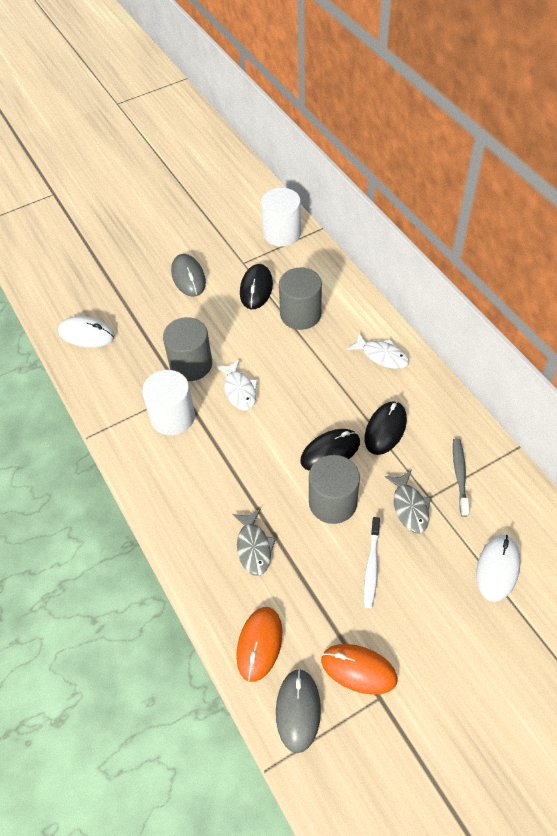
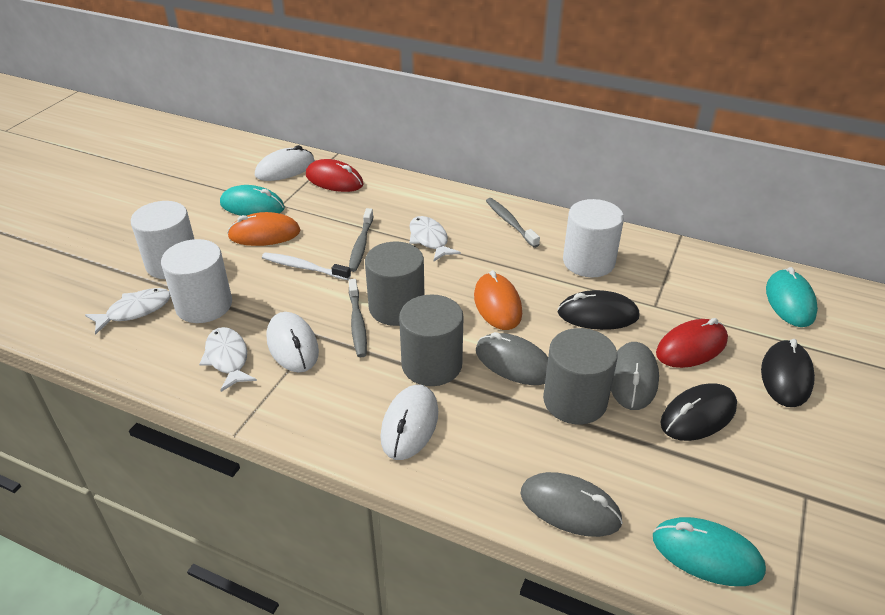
grey fish: 2 -> 0
grey mouse: 2 -> 3
grey toothbrush: 1 -> 3
red mouse: 0 -> 2
turquoise mouse: 0 -> 3
white cylinder: 2 -> 3
white fish: 2 -> 3
white mouse: 2 -> 3

